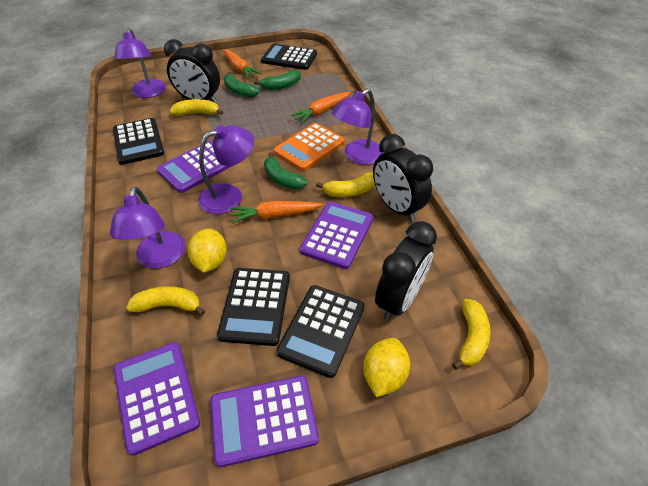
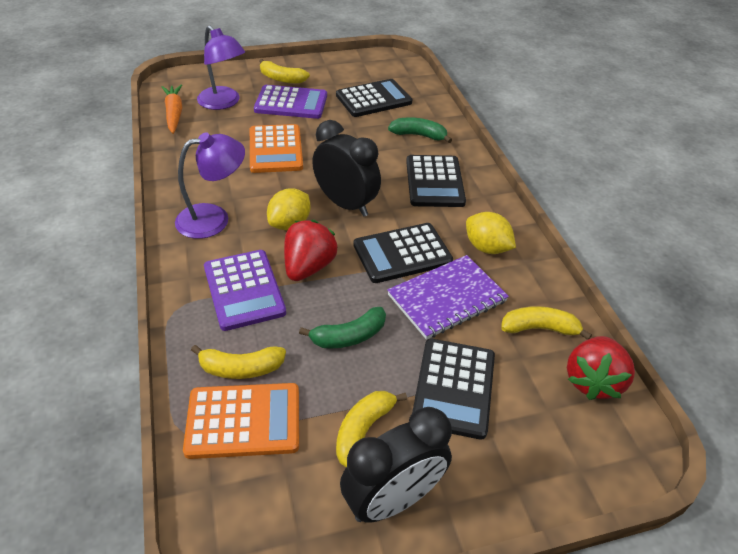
black clock: 3 -> 2
green banana: 3 -> 2
orange calculator: 1 -> 2
orange carrot: 3 -> 1
purple calculator: 4 -> 2
purple lamp: 4 -> 2
purple notebook: 0 -> 1
red strawberry: 0 -> 2

